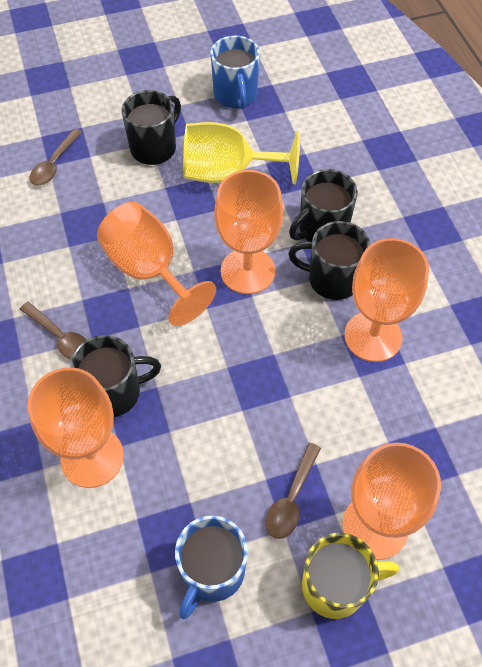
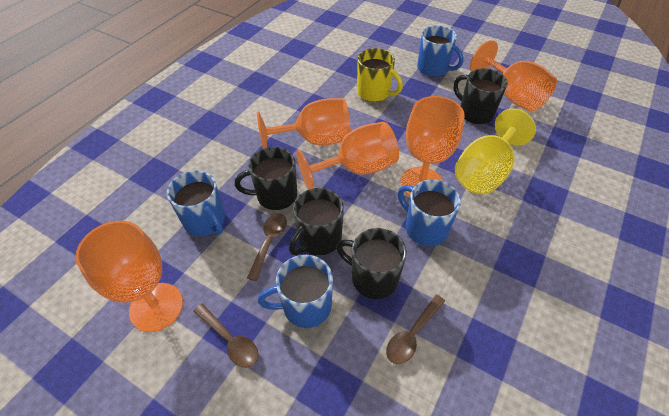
blue mug: 2 -> 4

